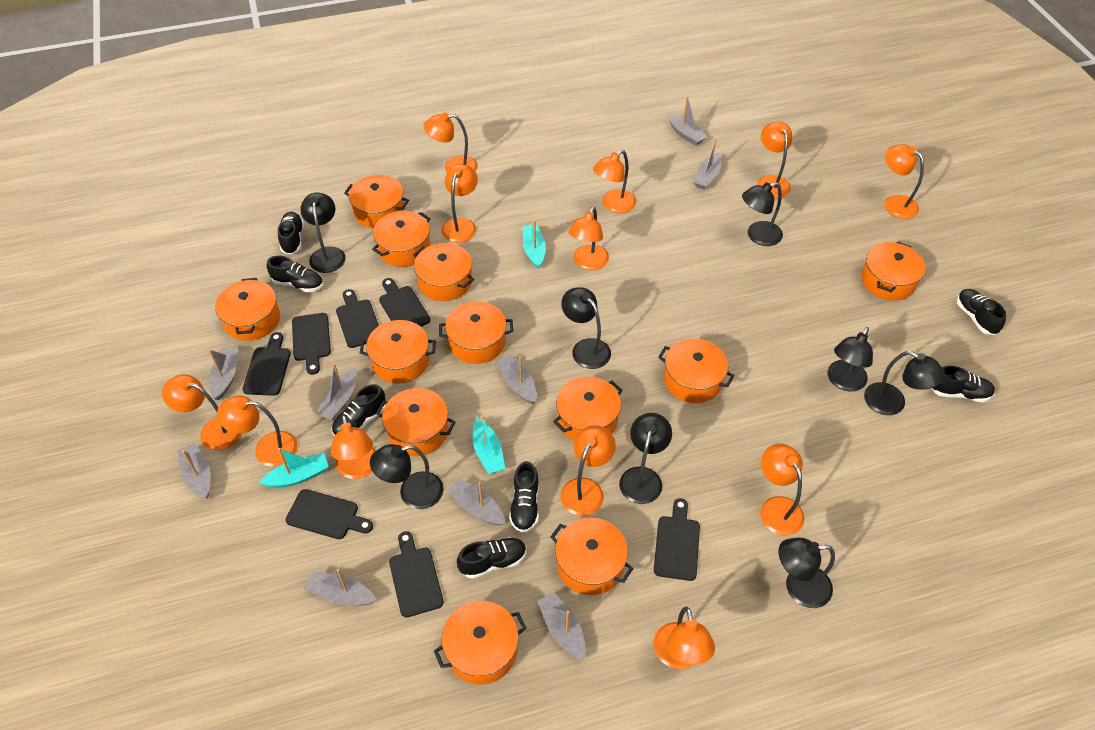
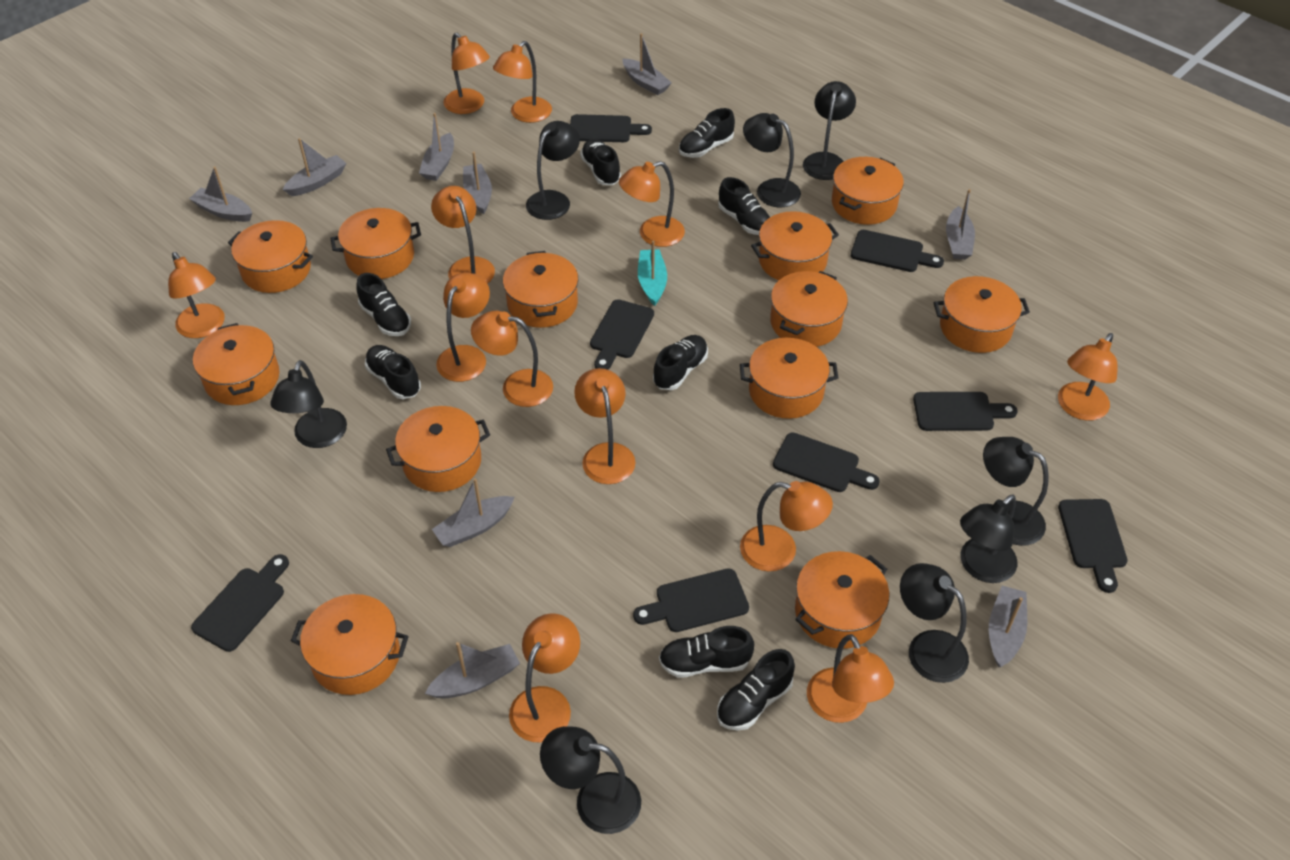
black cutting board: 7 -> 8
black shoe: 7 -> 8
turquoise boat: 3 -> 1

